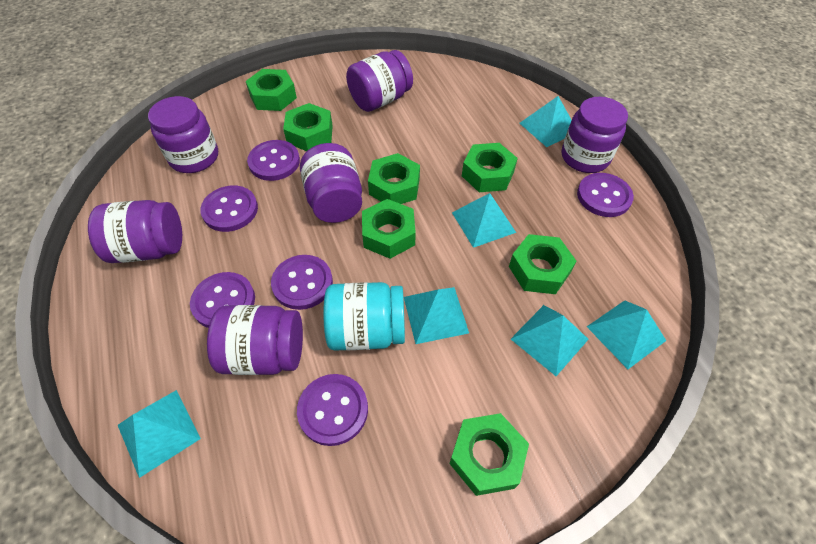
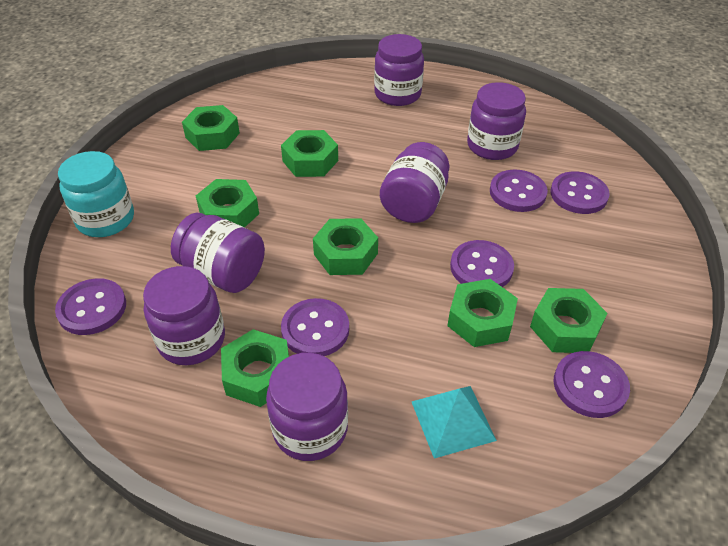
turquoise pyramid: 6 -> 1

